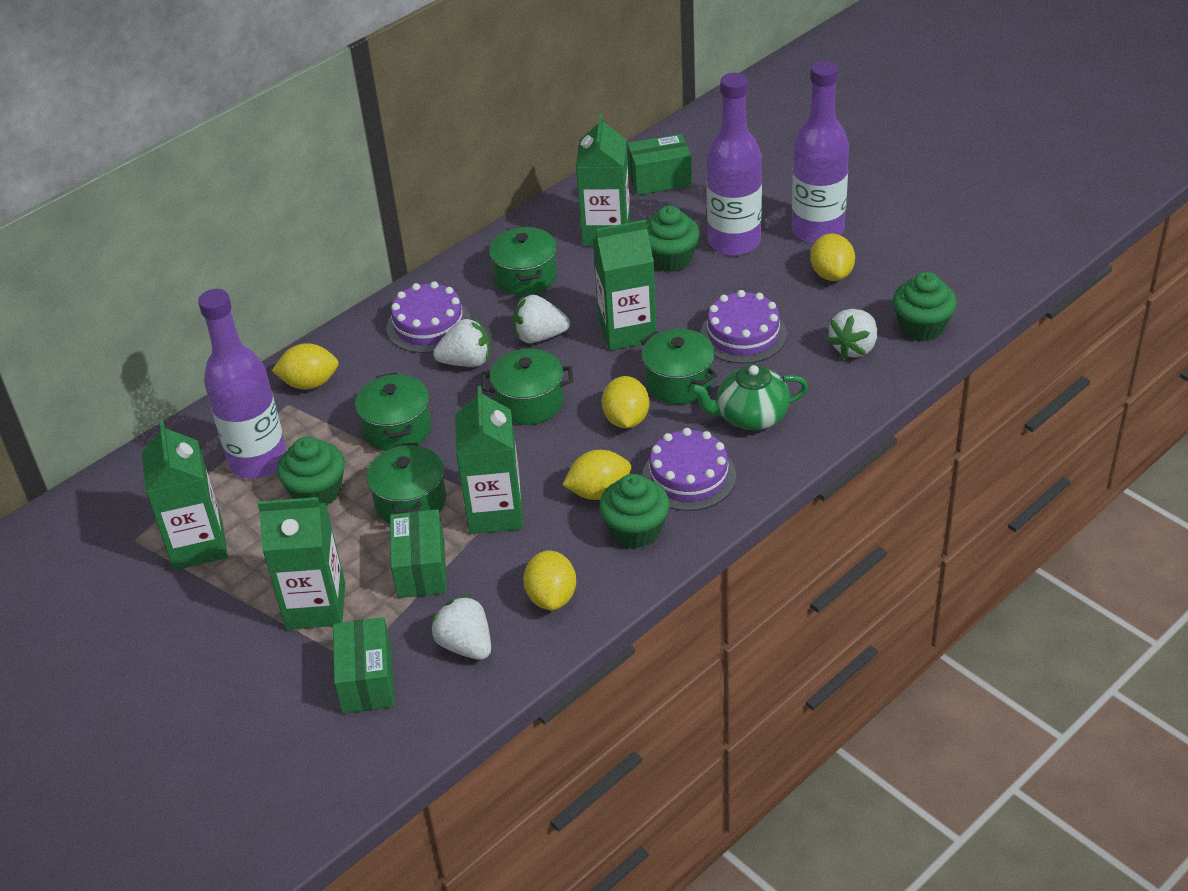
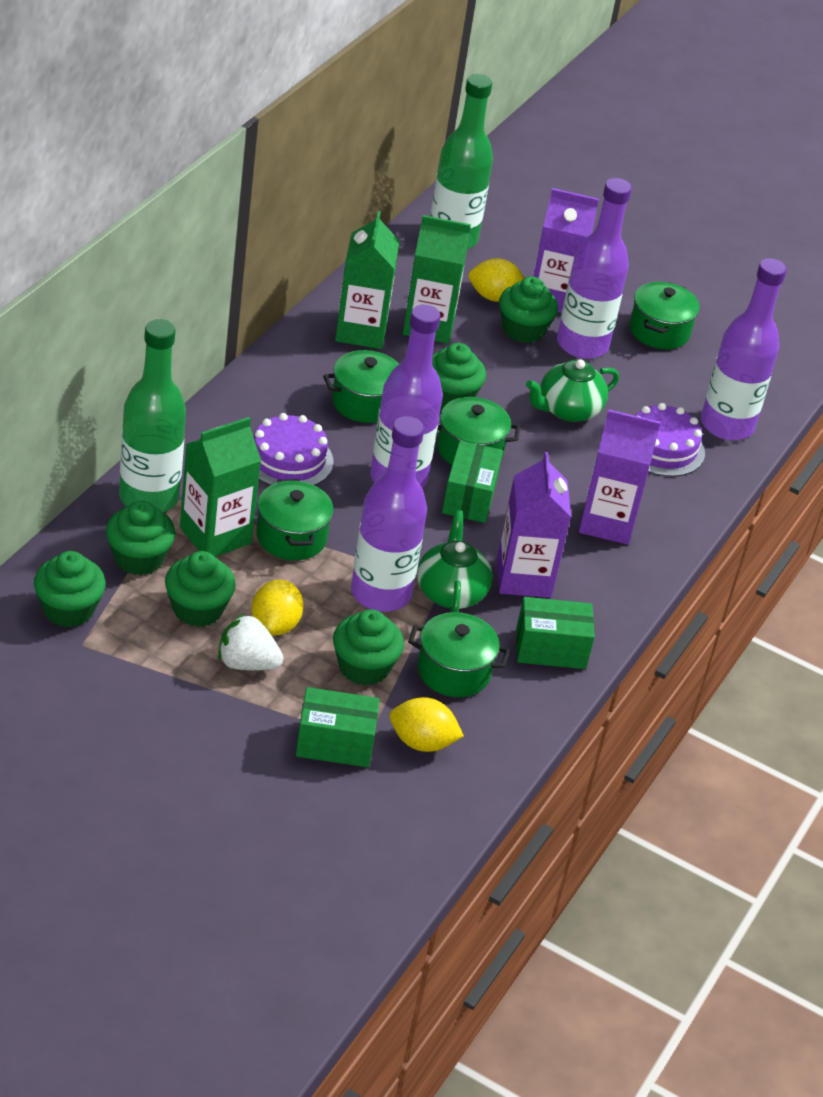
green bottle: 0 -> 2
green carton: 5 -> 3
green cupcake: 4 -> 6
green teapot: 1 -> 2
purple bottle: 3 -> 4
purple cake: 3 -> 2
purple carton: 0 -> 3
white strawberry: 4 -> 1
yellow lemon: 5 -> 3

